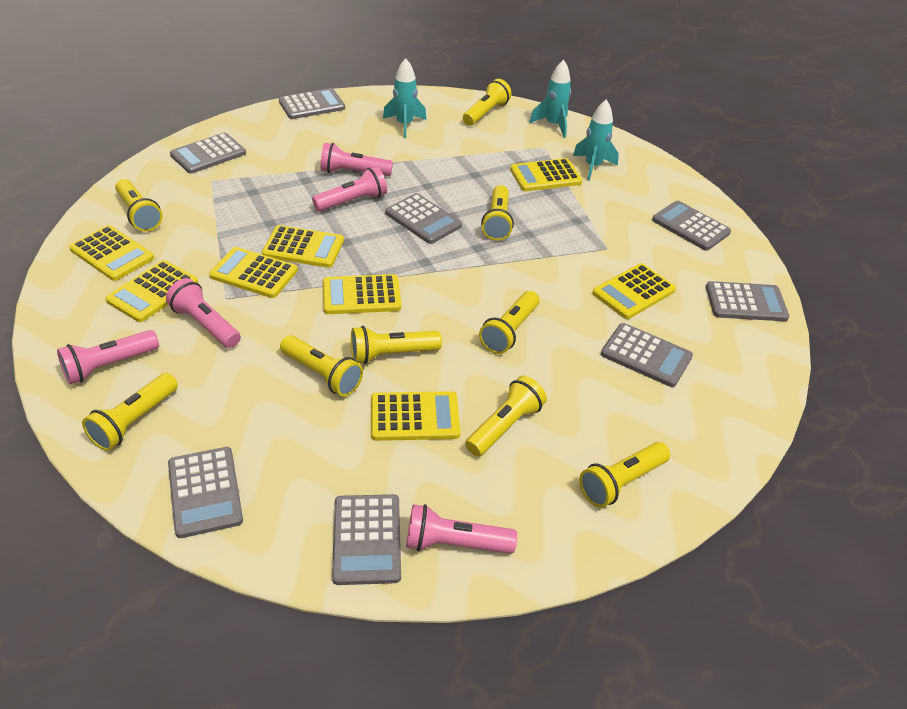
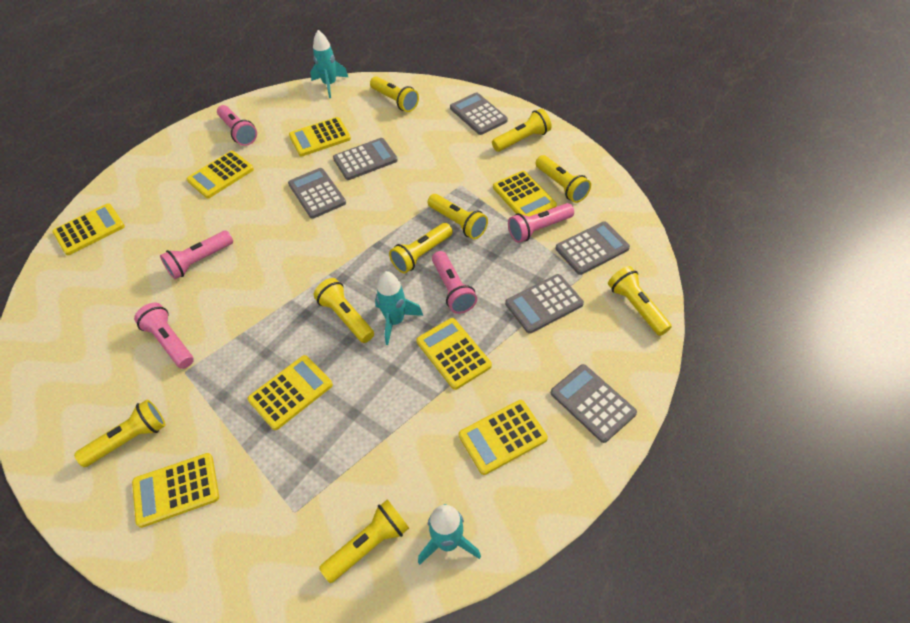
grey calculator: 8 -> 6

